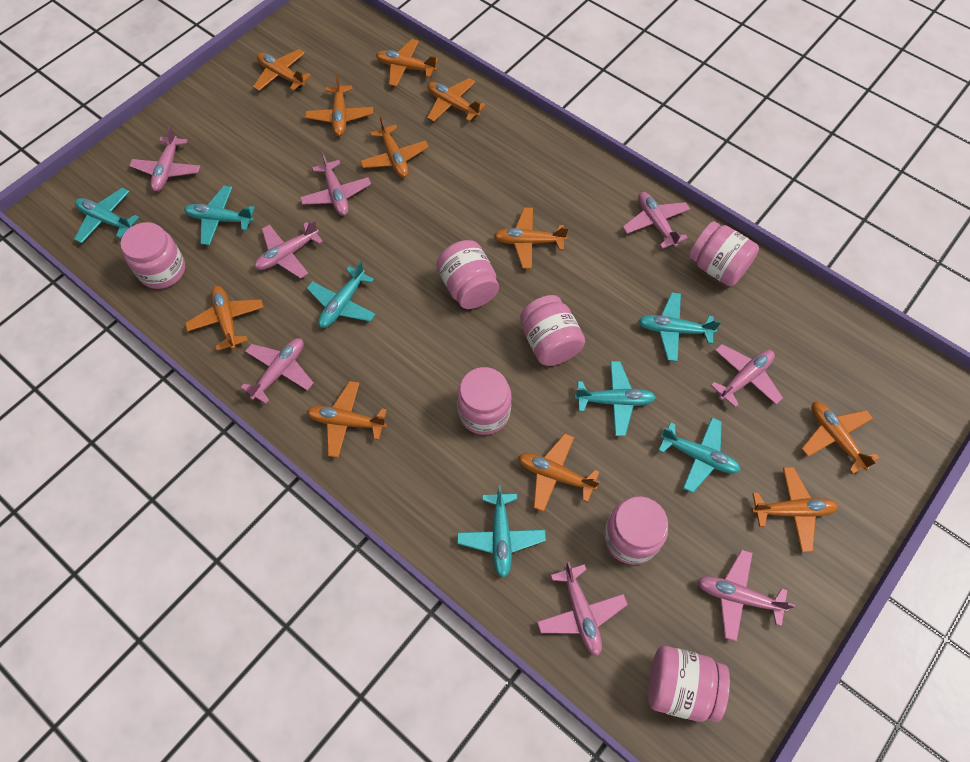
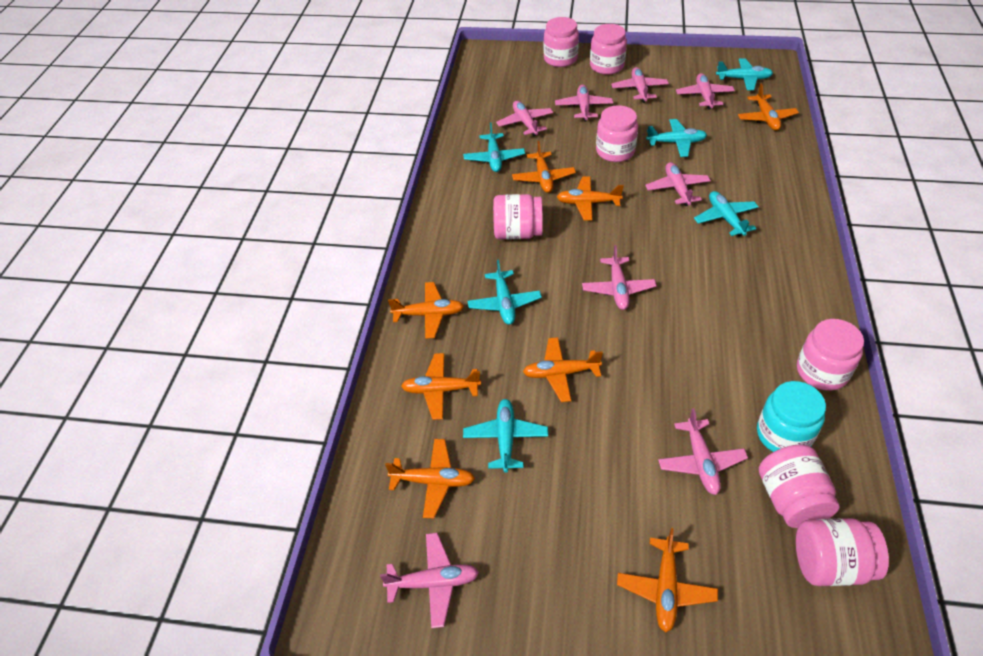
orange plane: 11 -> 8
turquoise jar: 0 -> 1
turquoise plane: 7 -> 6

